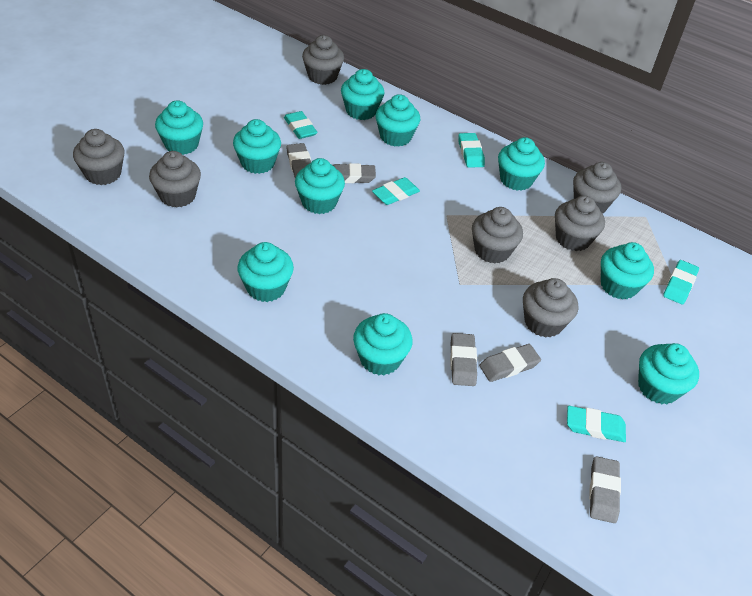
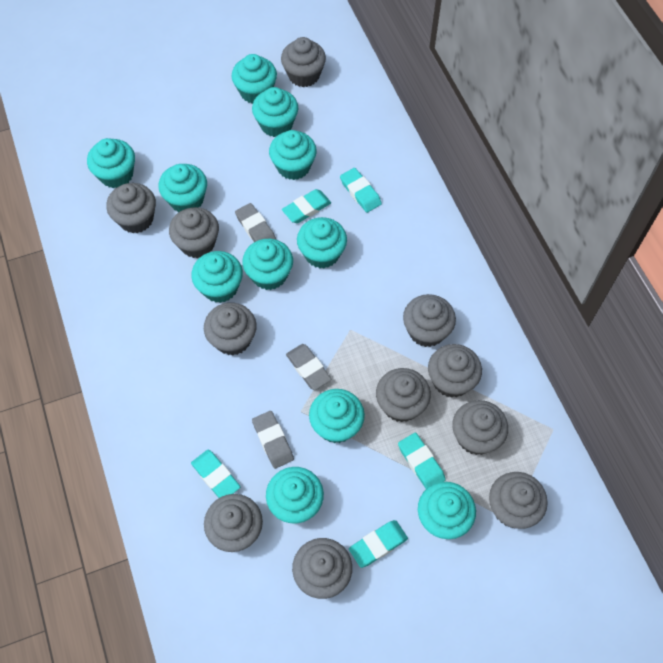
grey cupcake: 7 -> 11
grey eraser: 5 -> 3
turquoise cupcake: 10 -> 11

